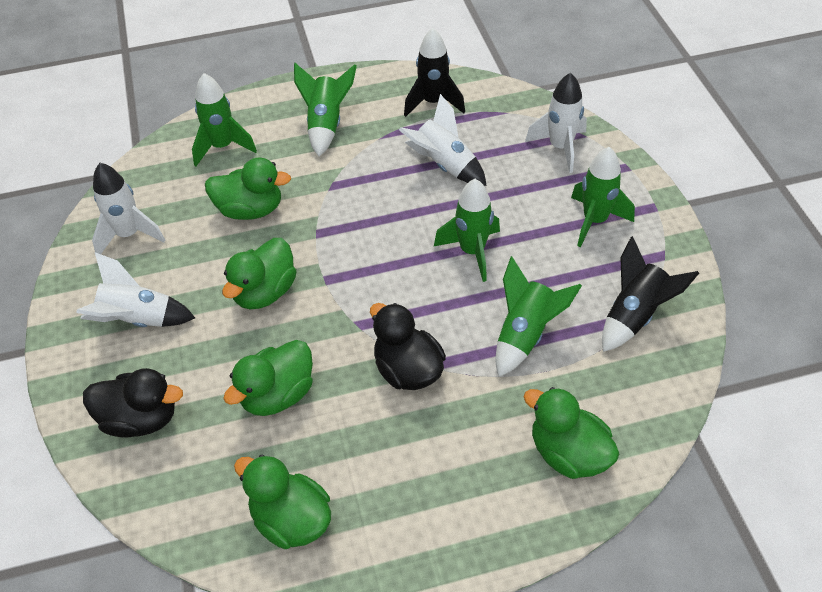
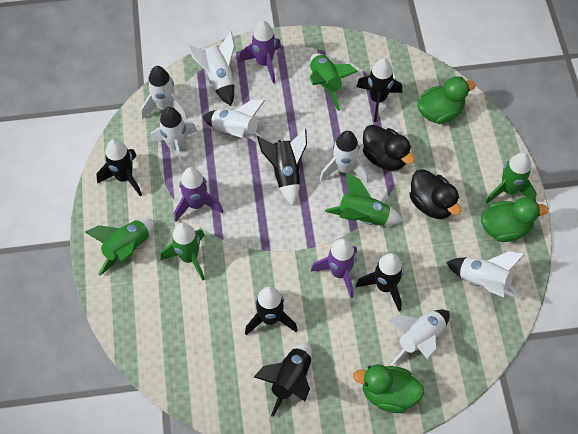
black rocket: 2 -> 6
green duck: 5 -> 3
purple rocket: 0 -> 3
white rocket: 4 -> 7

